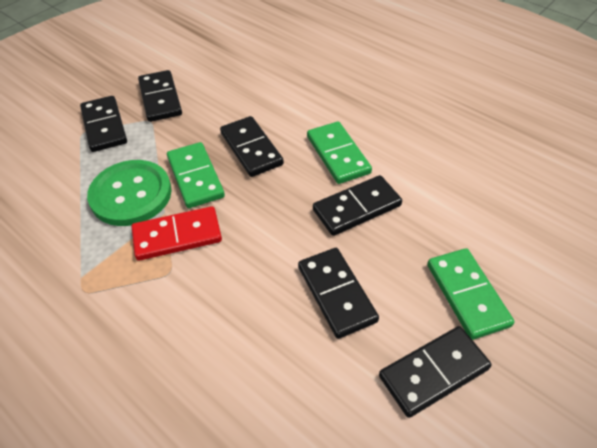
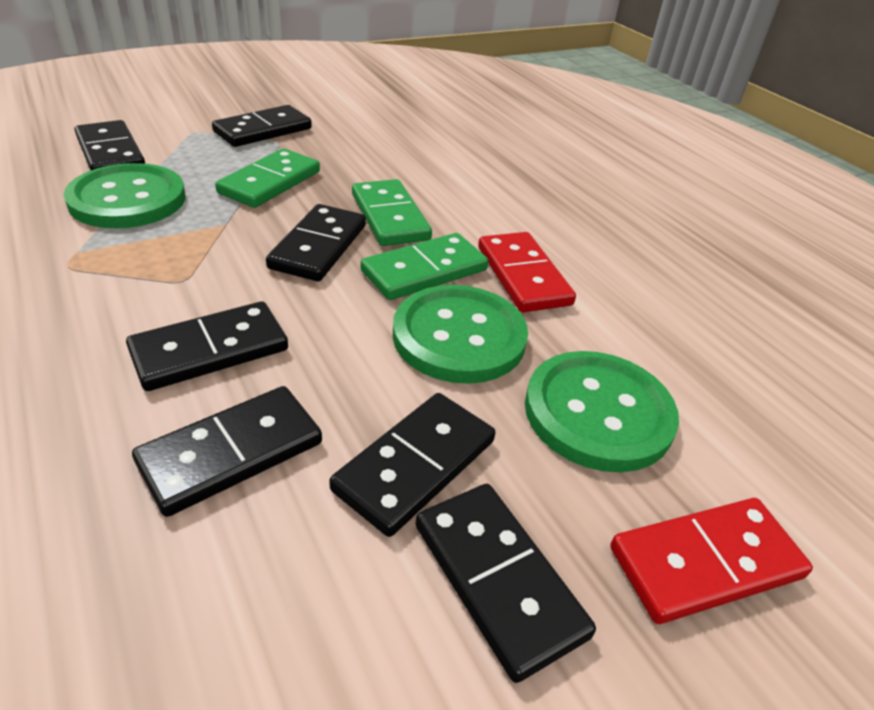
black domino: 6 -> 7
green button: 1 -> 3
red domino: 1 -> 2

